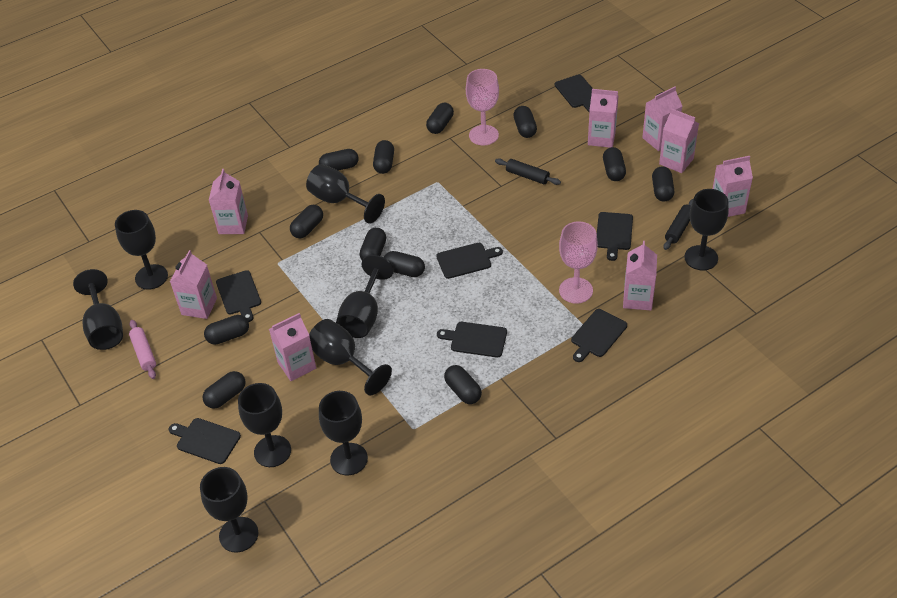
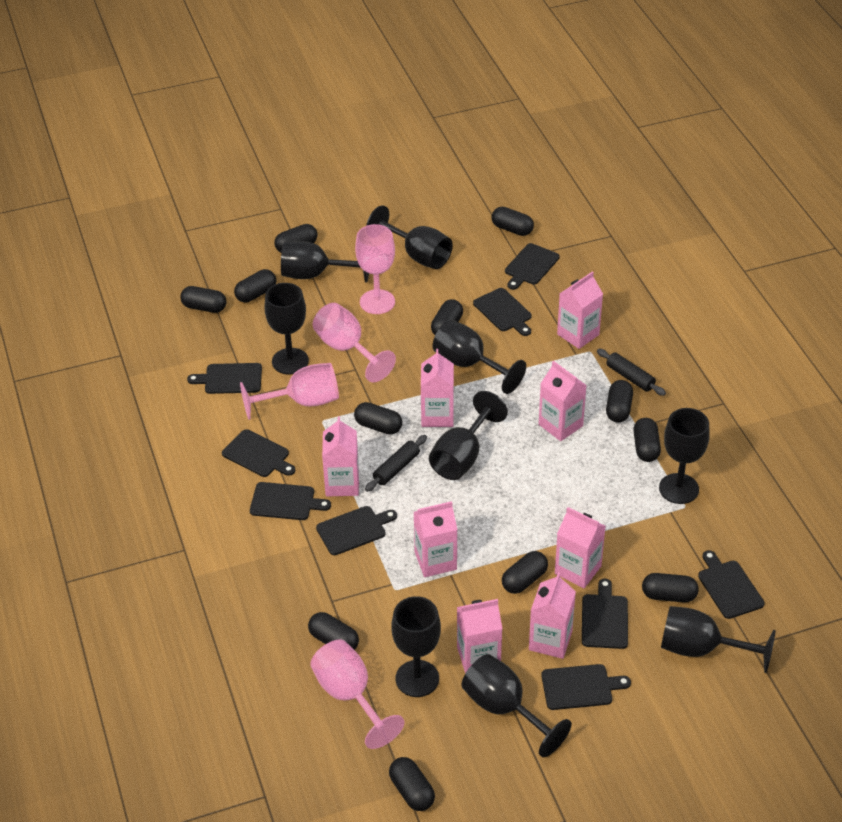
black cutting board: 7 -> 9
pink goblet: 2 -> 4
pink rolling pin: 1 -> 0

